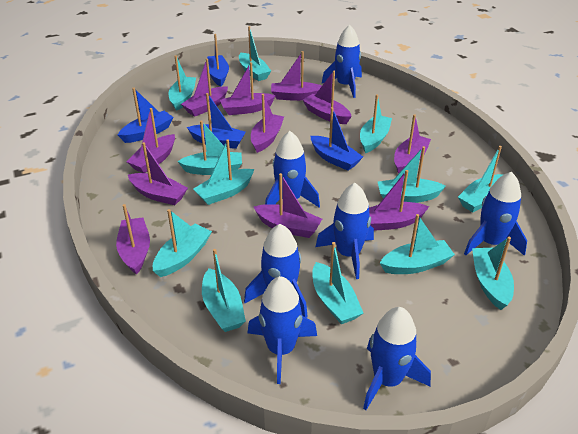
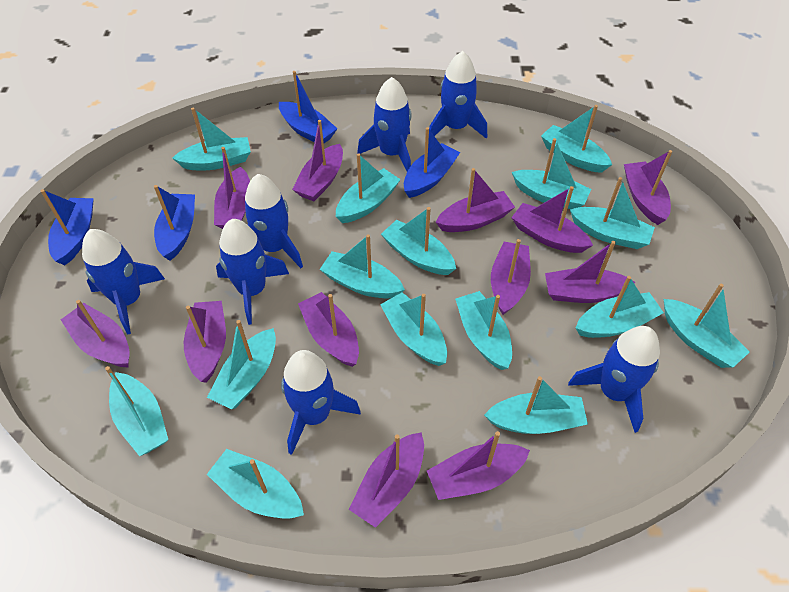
purple boat: 11 -> 12
turquoise boat: 12 -> 15

